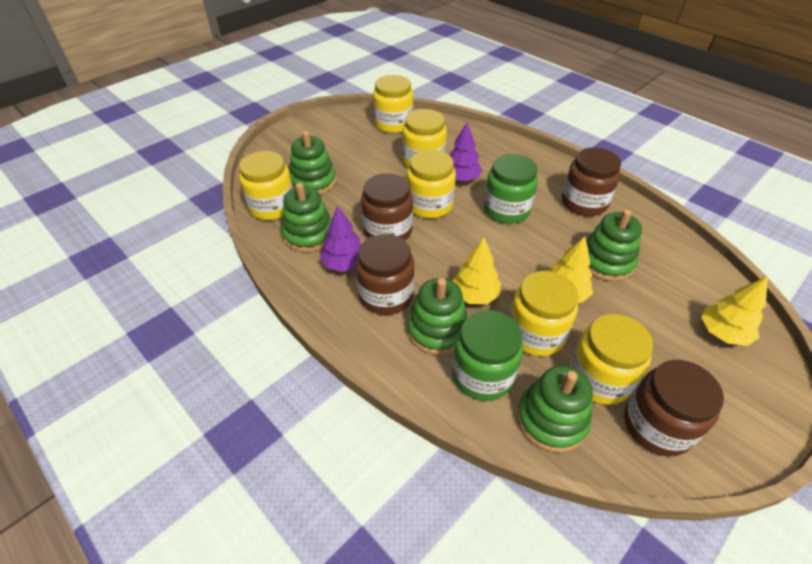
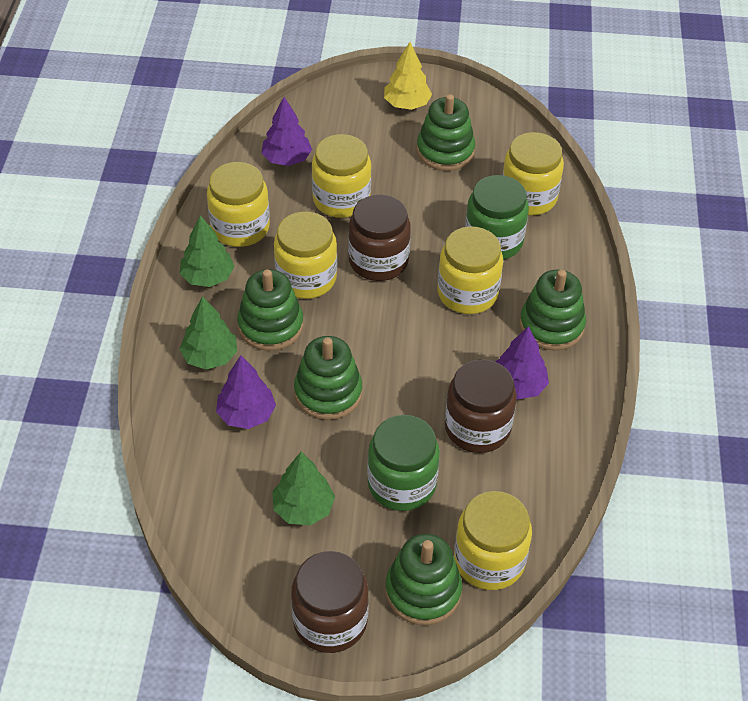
brown jar: 4 -> 3
green tree: 0 -> 3
purple tree: 2 -> 3
yellow tree: 3 -> 1

